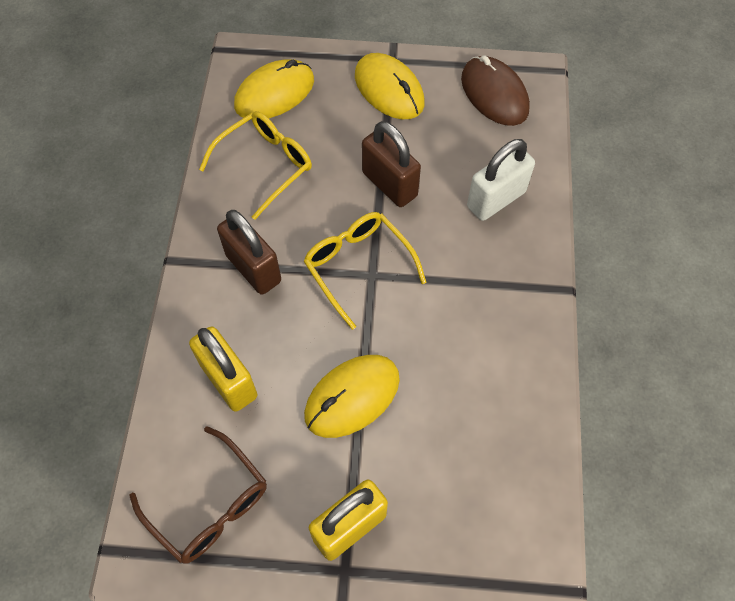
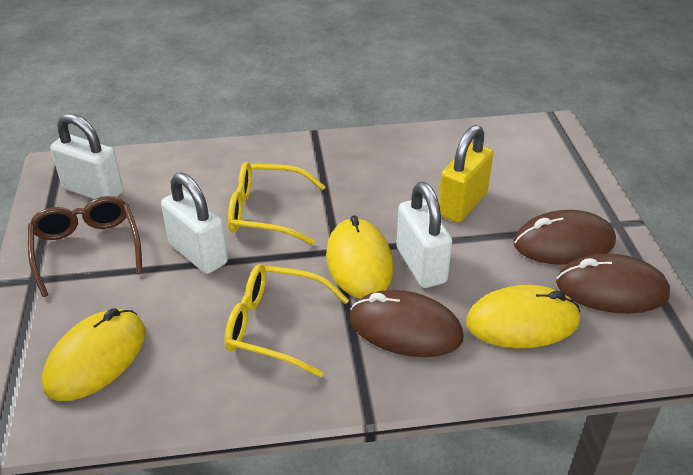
brown mouse: 1 -> 3
brown padlock: 2 -> 0
white padlock: 1 -> 3
yellow padlock: 2 -> 1

